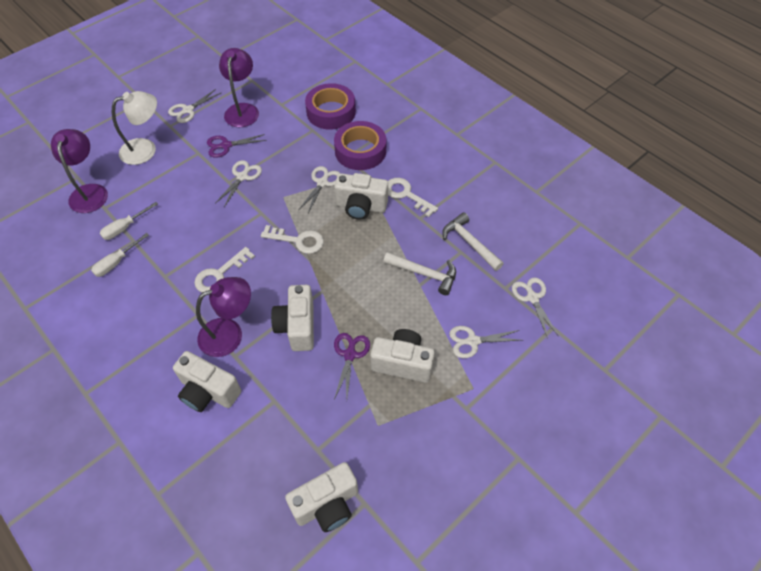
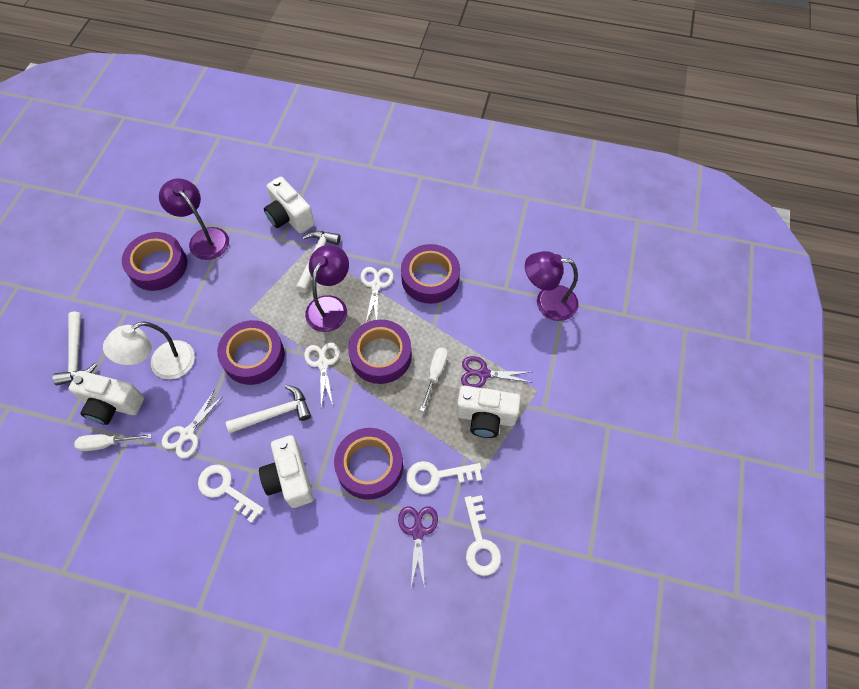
purple tape: 2 -> 5
white camera: 5 -> 4
white hammer: 2 -> 3
white scissors: 5 -> 3

